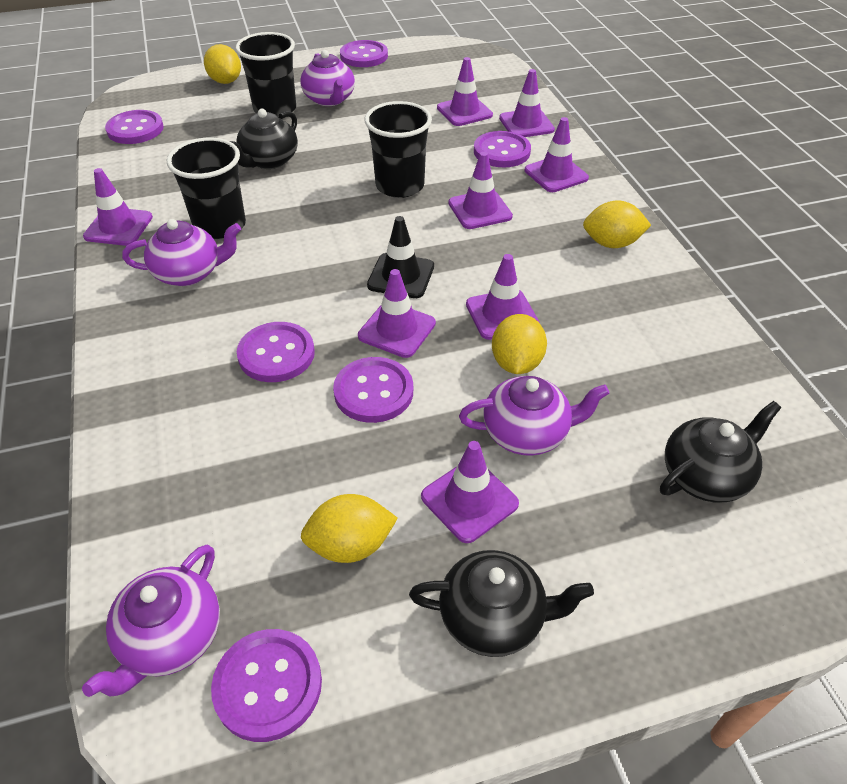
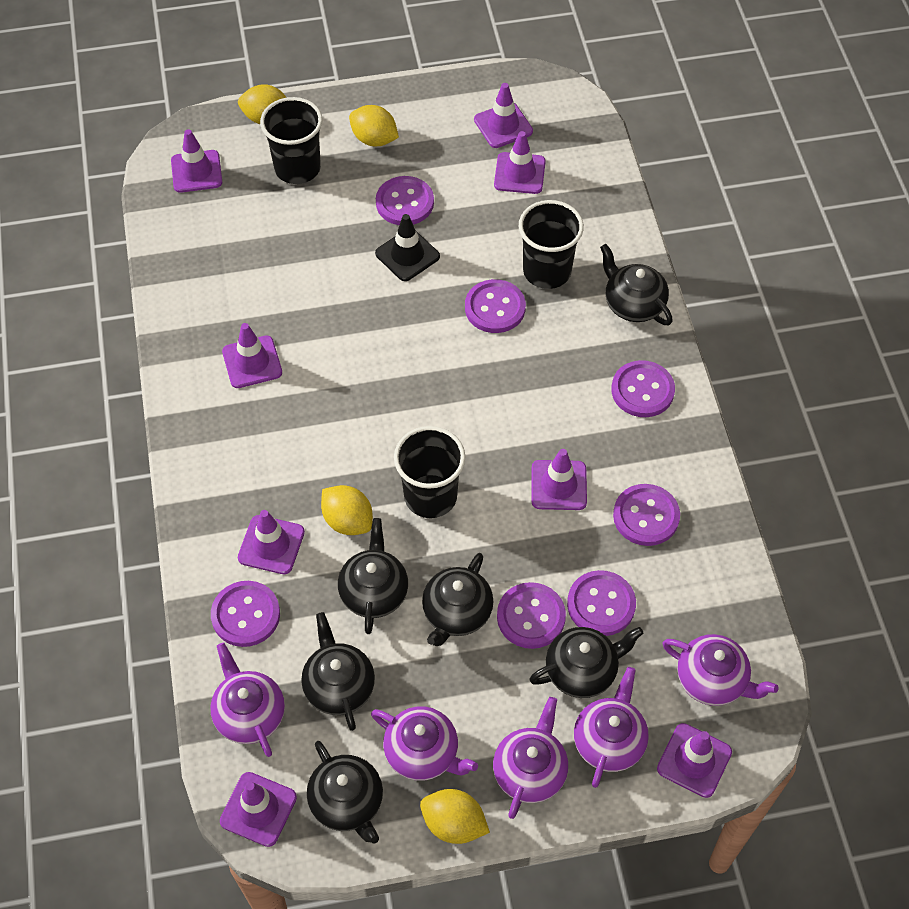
black teapot: 3 -> 6
purple button: 6 -> 7
purple teapot: 4 -> 5

